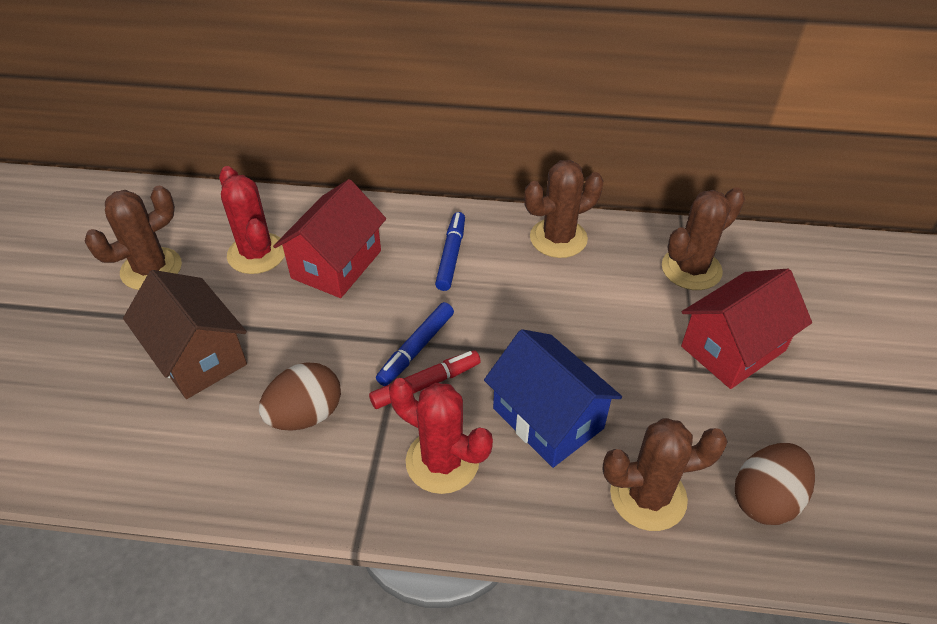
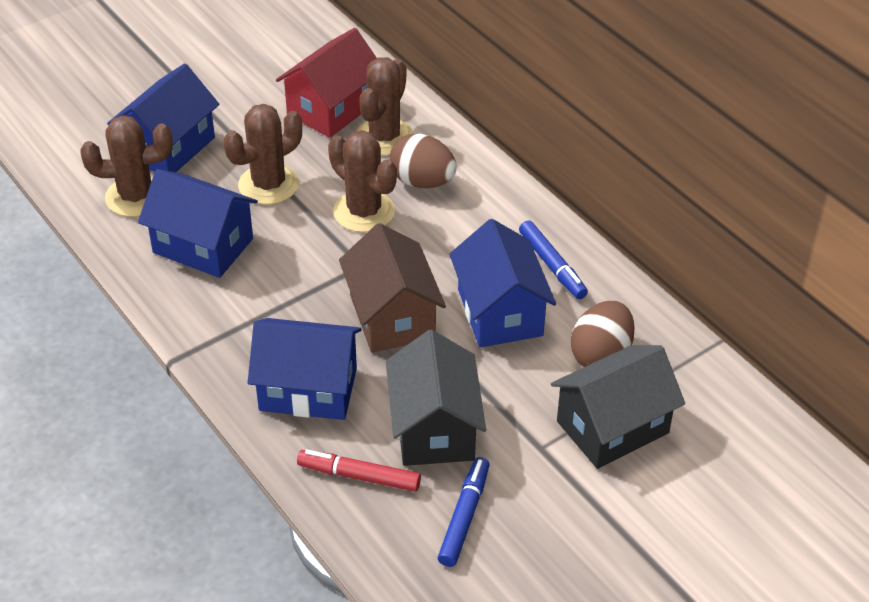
black house: 0 -> 2
blue house: 1 -> 4
red cactus: 2 -> 0
red house: 2 -> 1

